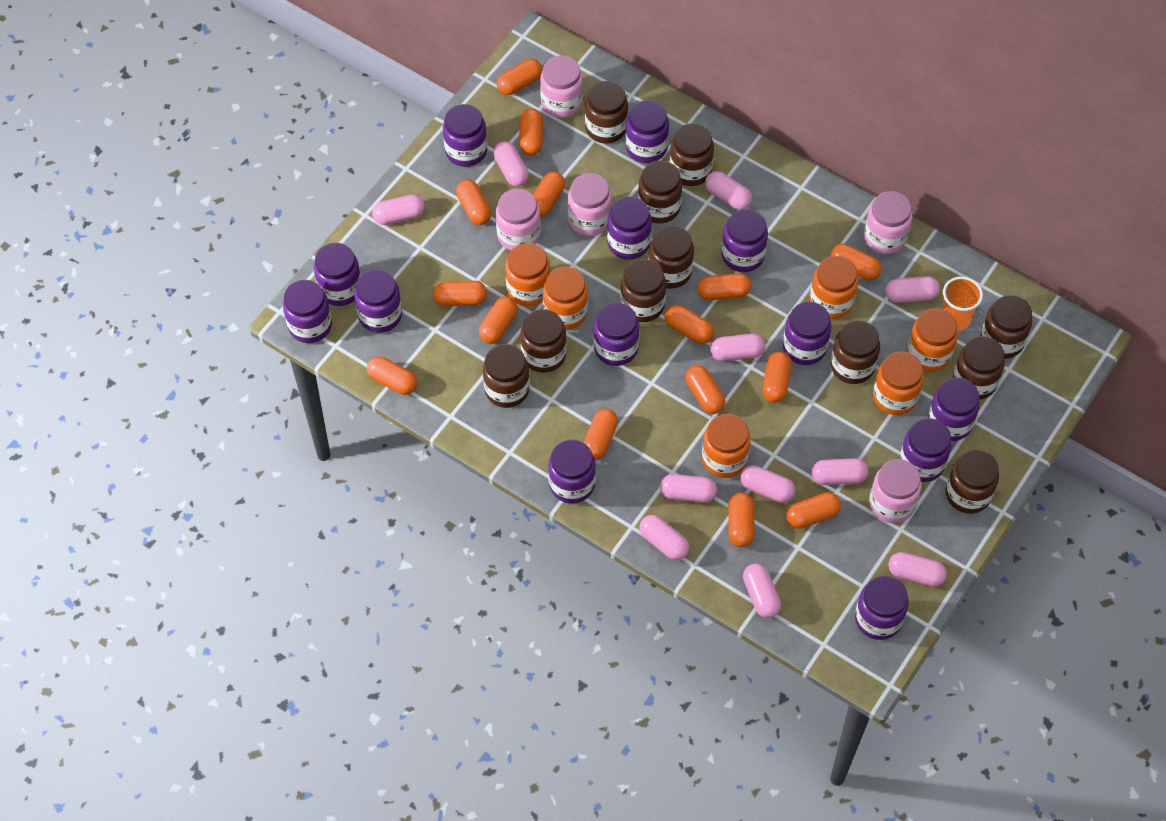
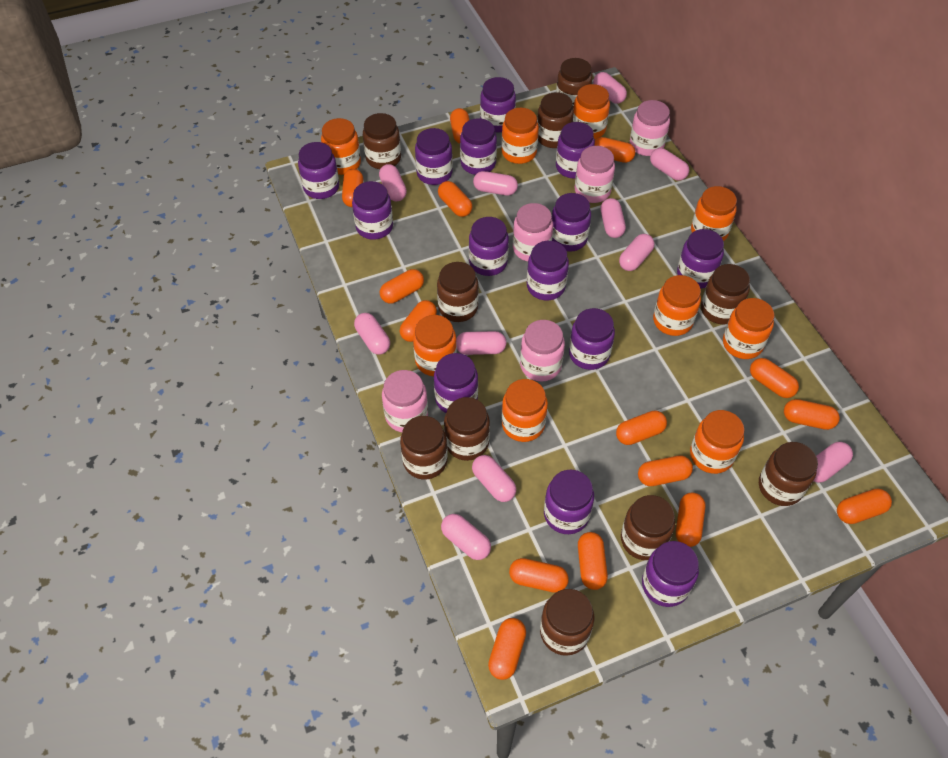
brown jar: 11 -> 10
orange cup: 1 -> 0
orange jar: 6 -> 9
purple jar: 13 -> 14

